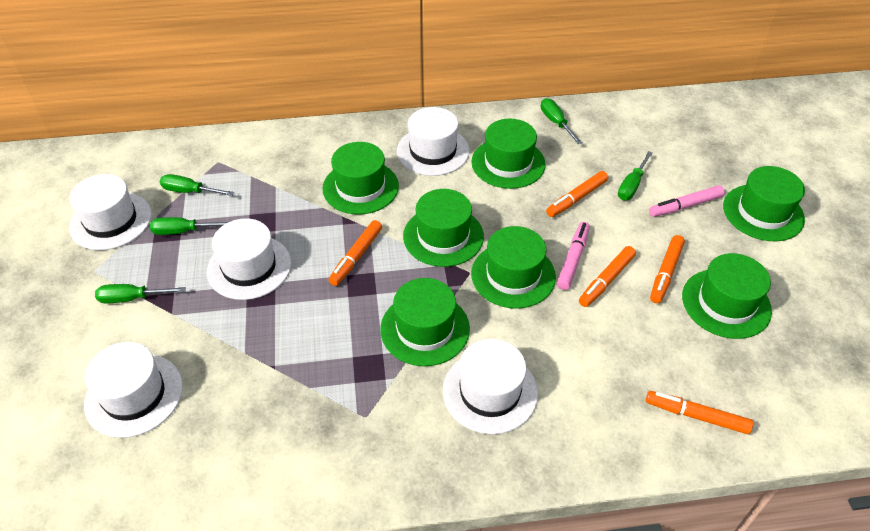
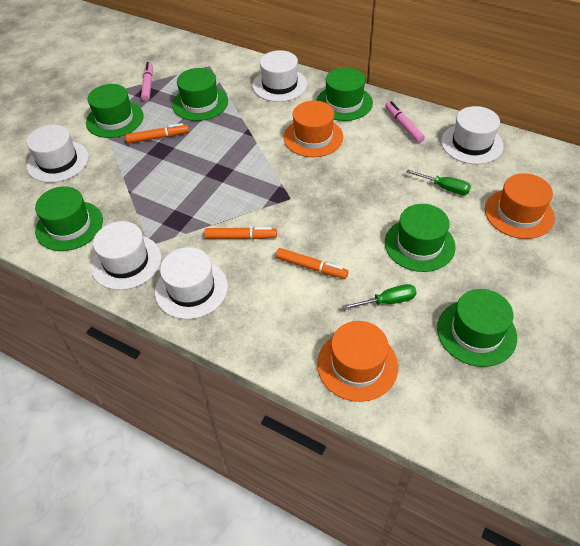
green hat: 7 -> 6
green screwdriver: 5 -> 2
orange hat: 0 -> 3
orange marker: 5 -> 3

